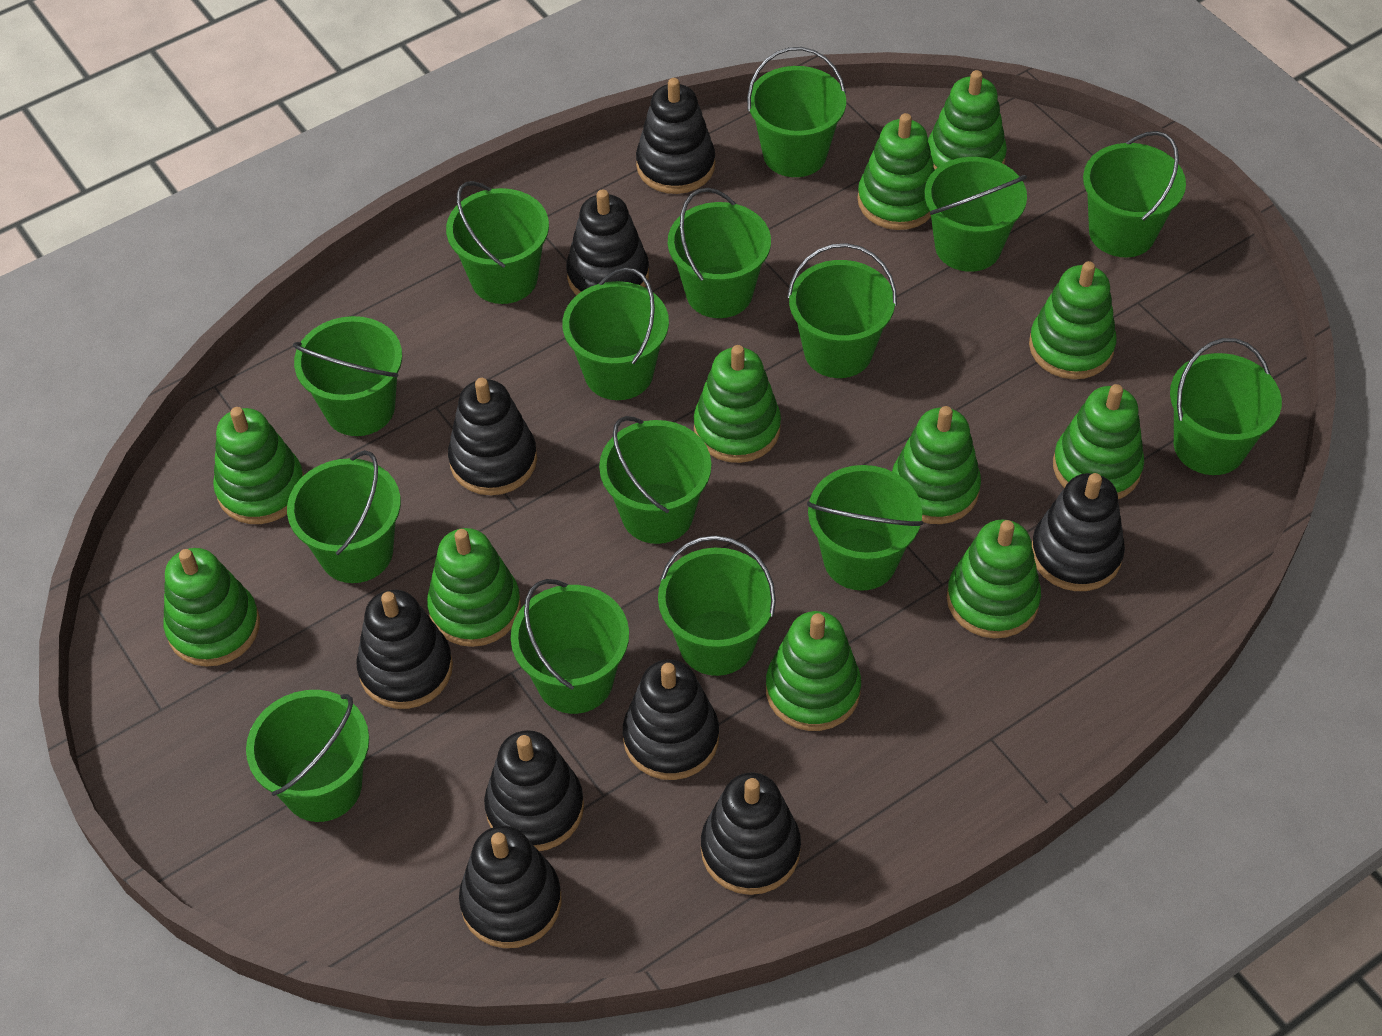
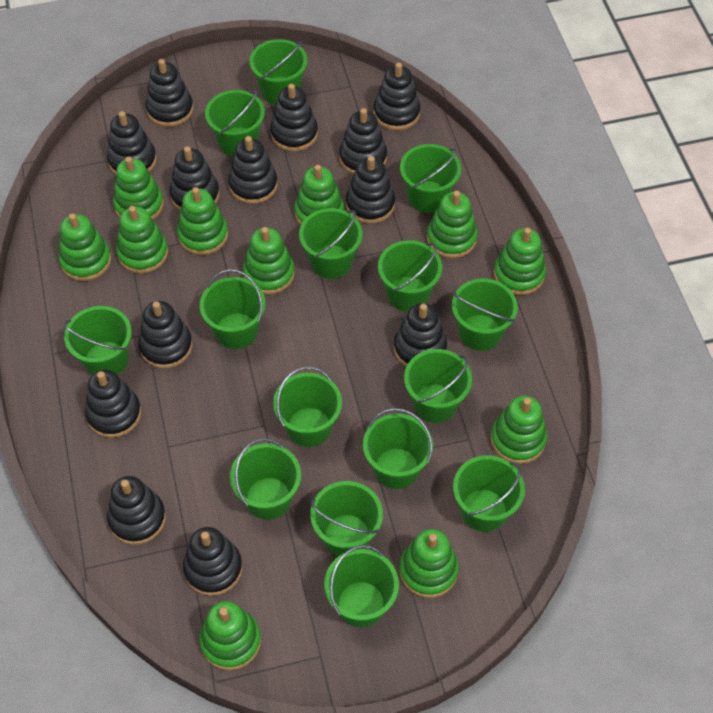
black stacking toy: 9 -> 13

